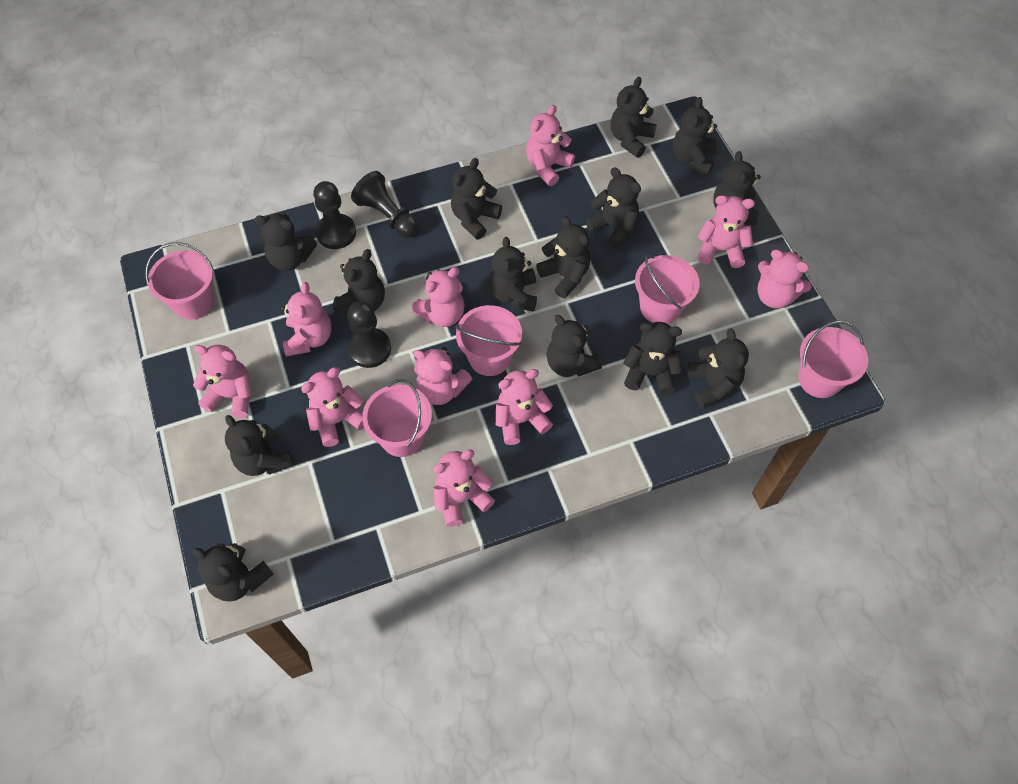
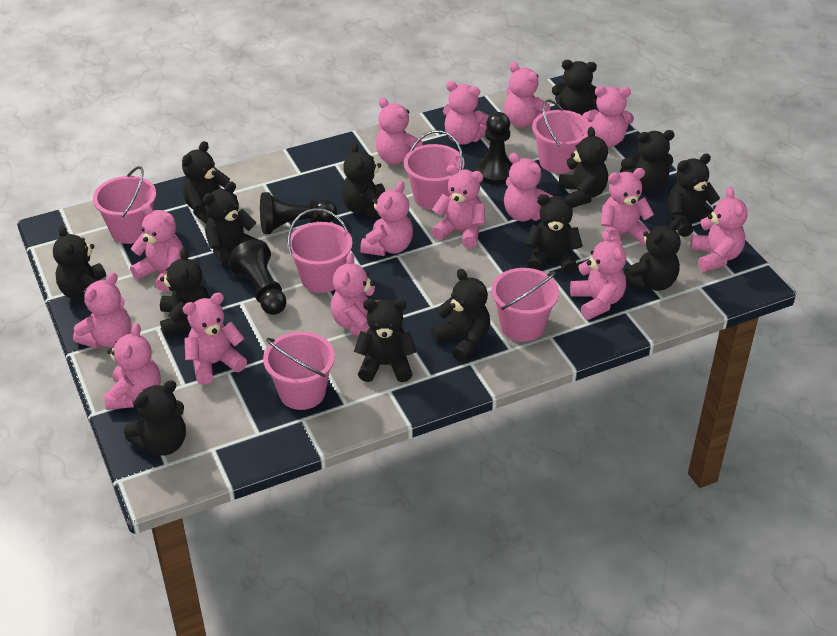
pink bucket: 5 -> 6
pink teddy bear: 10 -> 15

